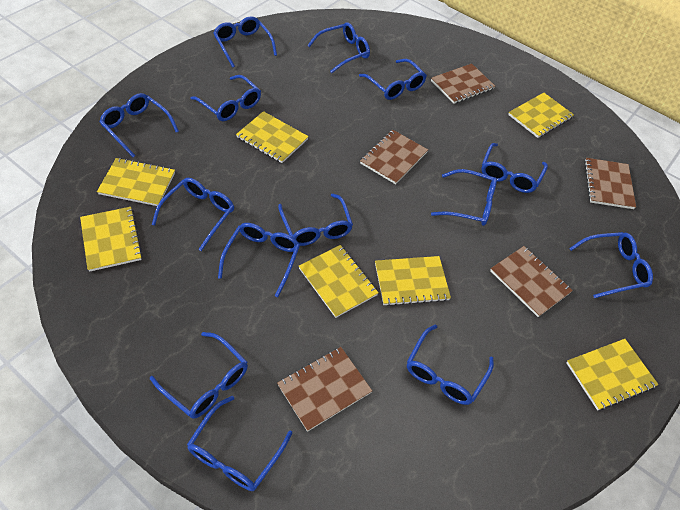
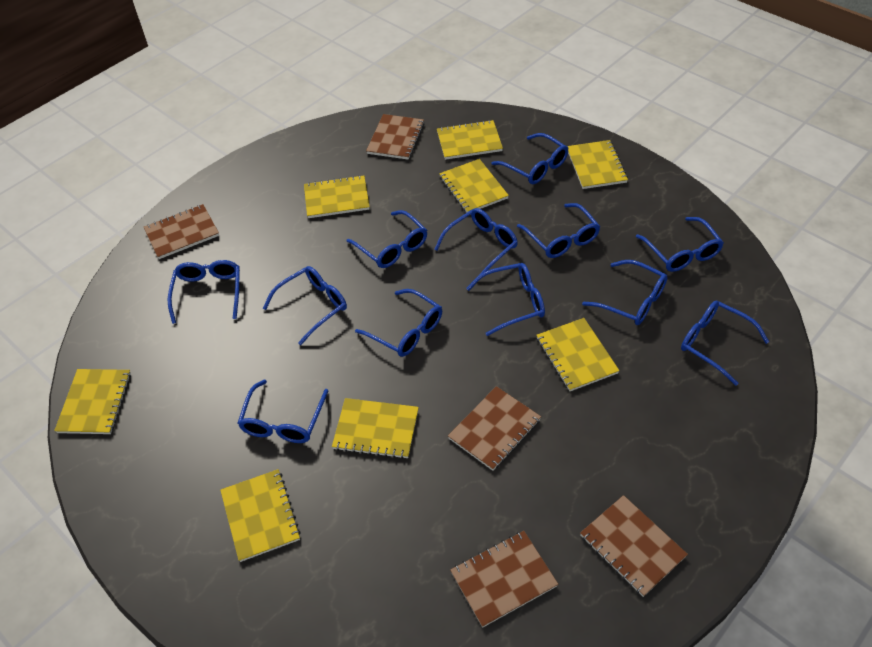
blue glasses: 14 -> 12
yellow notebook: 7 -> 8

